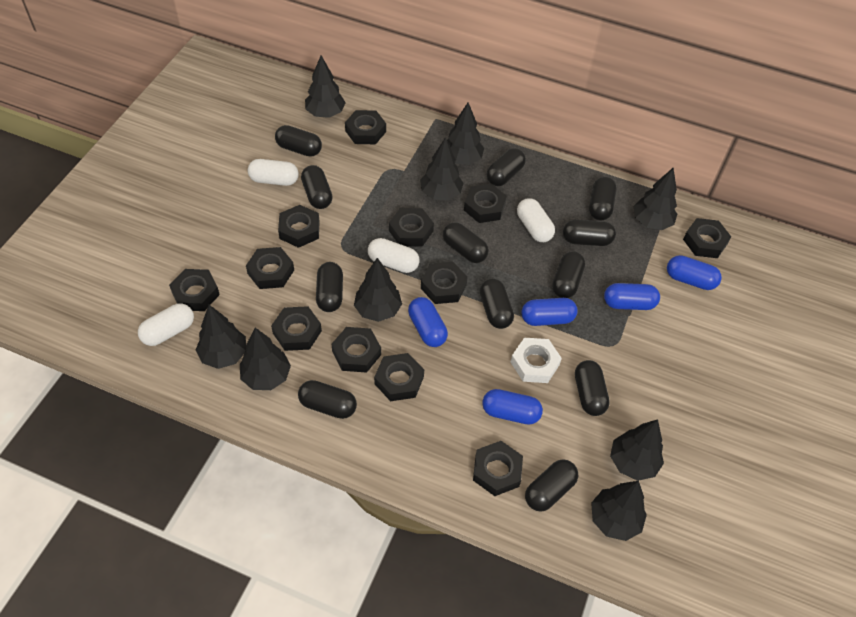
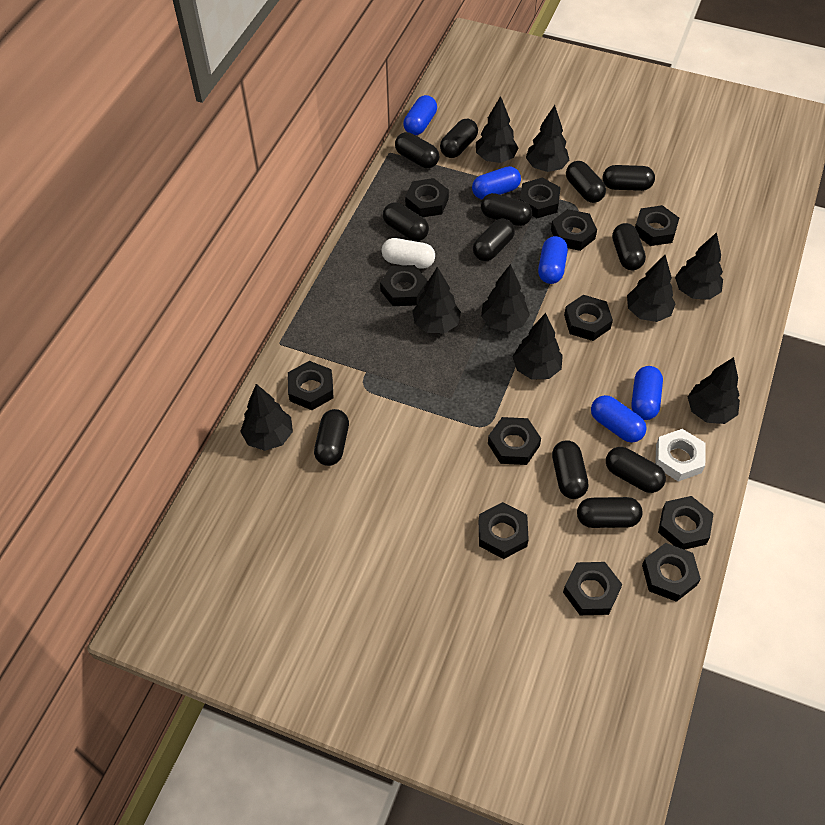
white capsule: 4 -> 1

